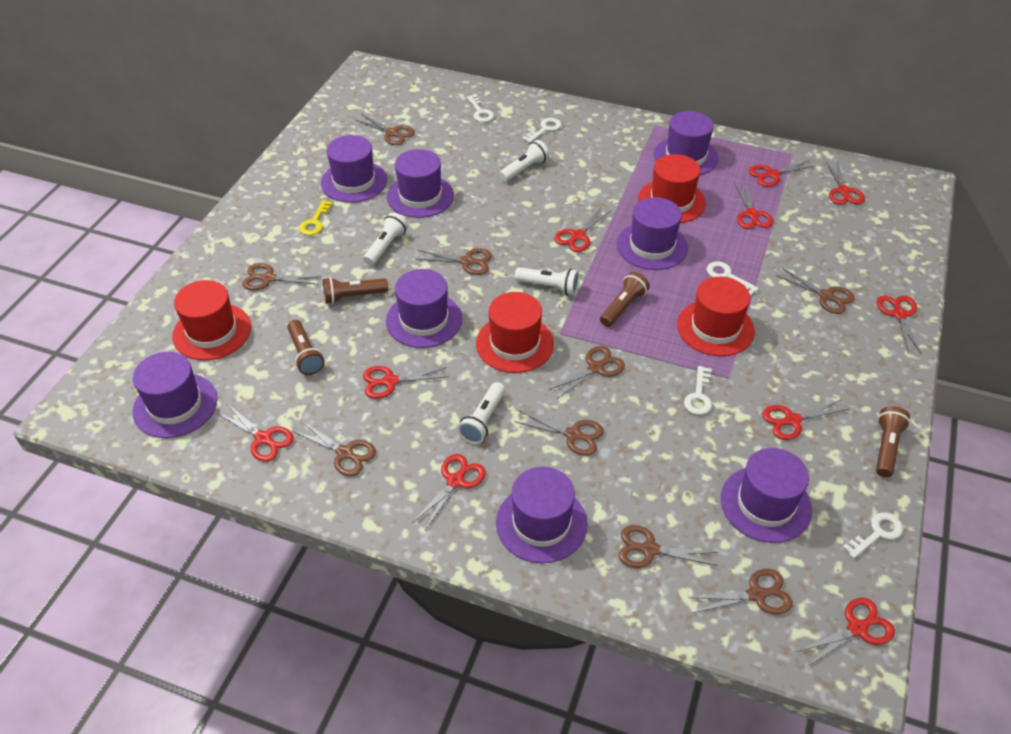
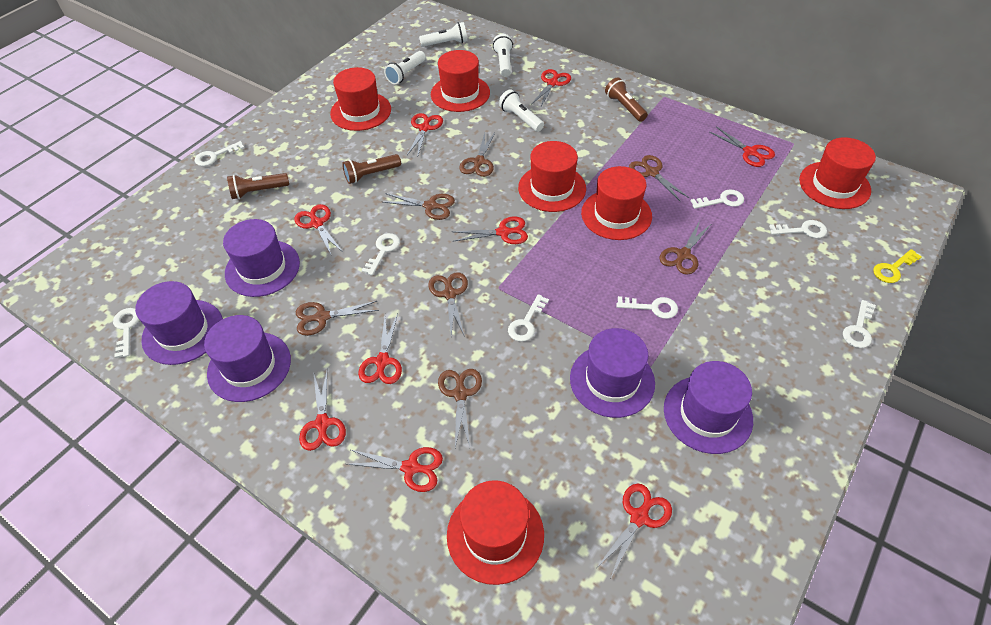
brown flashlight: 4 -> 3
brown scissors: 9 -> 7
purple hat: 8 -> 5
red hat: 4 -> 6
red scissors: 10 -> 9
white key: 5 -> 8

